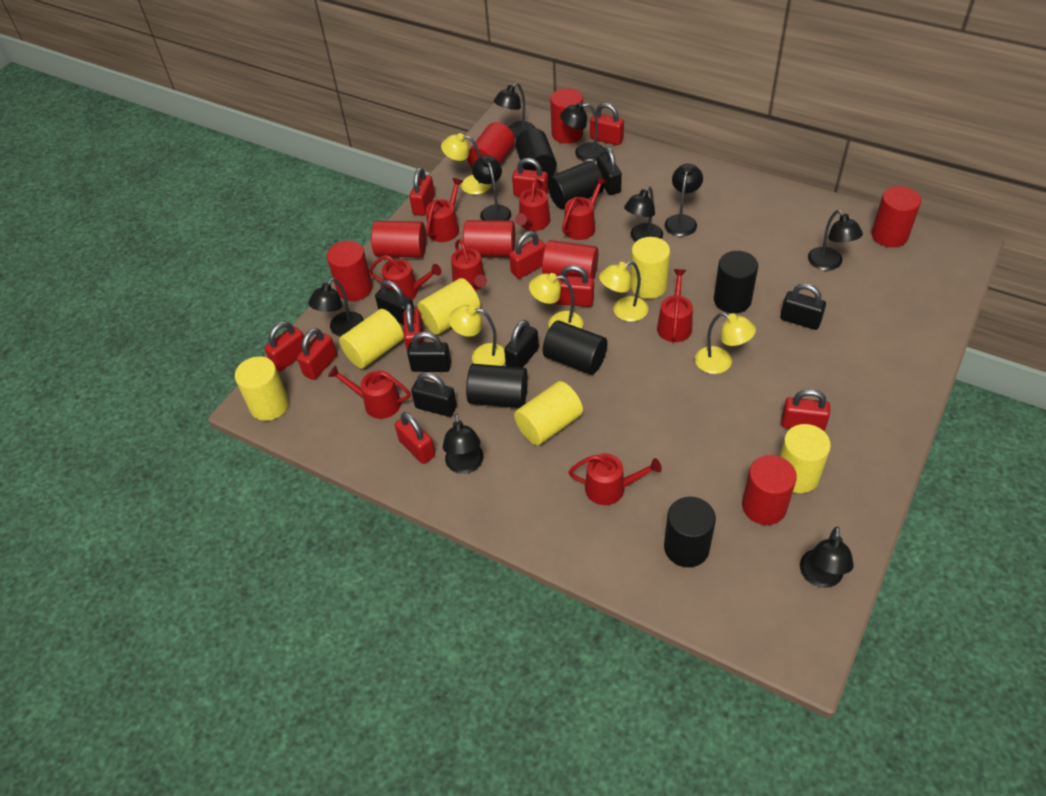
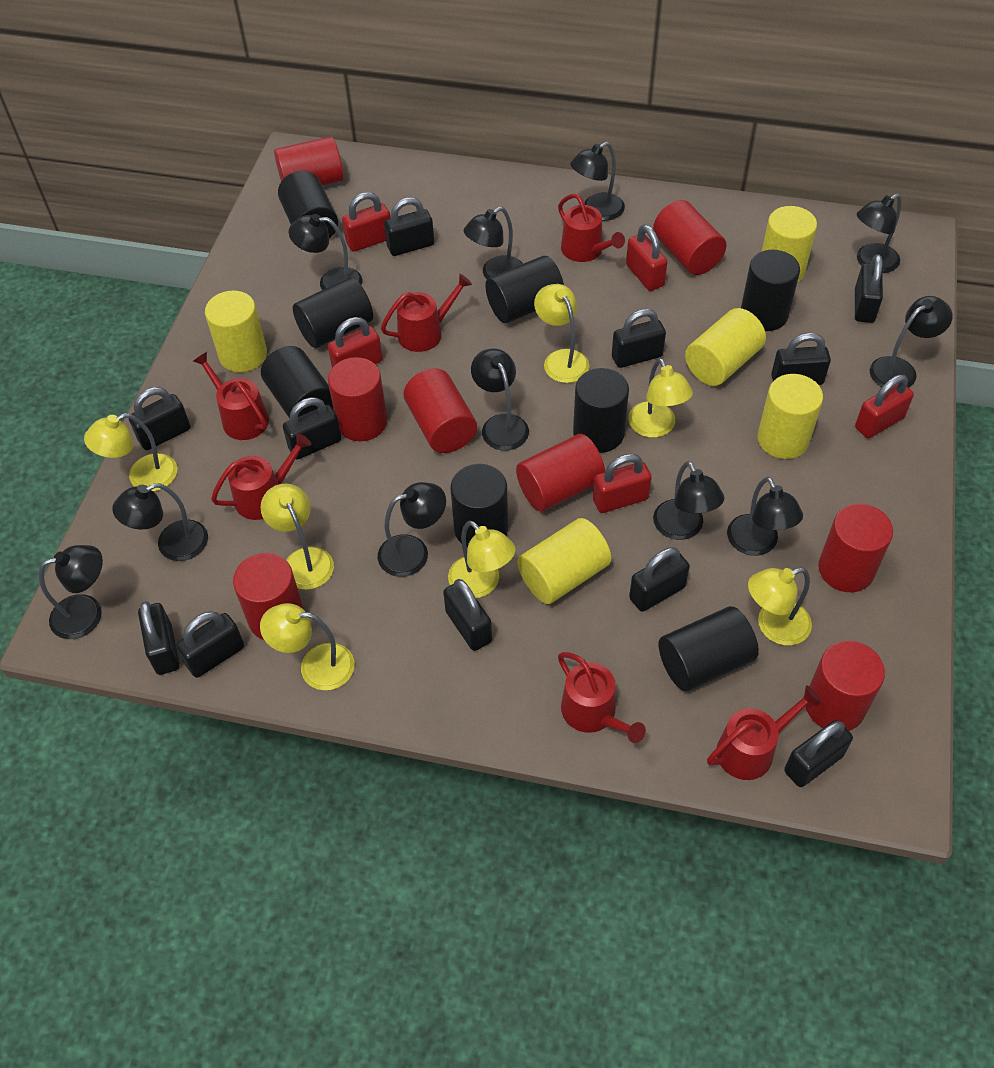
black cylinder: 6 -> 8
black lamp: 9 -> 11
black padlock: 6 -> 11
red padlock: 10 -> 5
red watering can: 8 -> 6
yellow cylinder: 6 -> 5
yellow lamp: 5 -> 7

